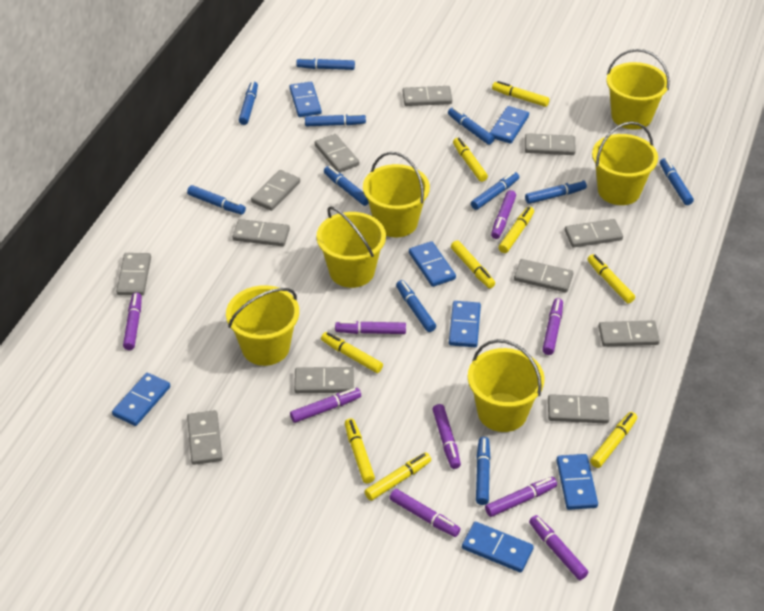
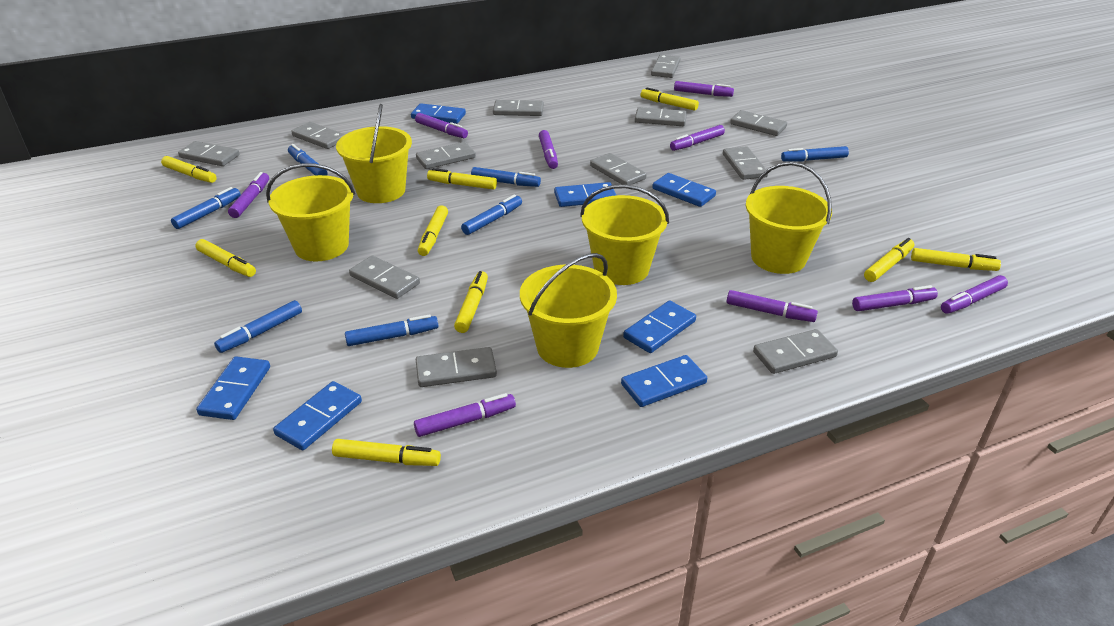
blue marker: 11 -> 7
yellow bucket: 6 -> 5

